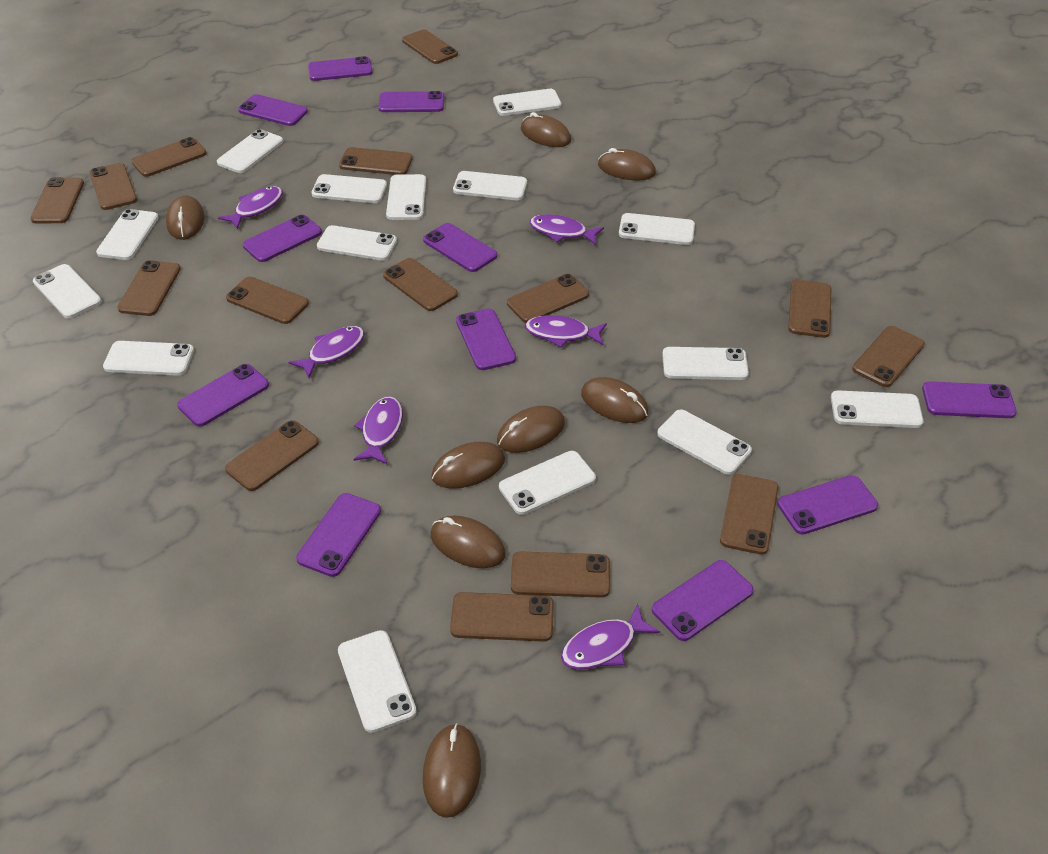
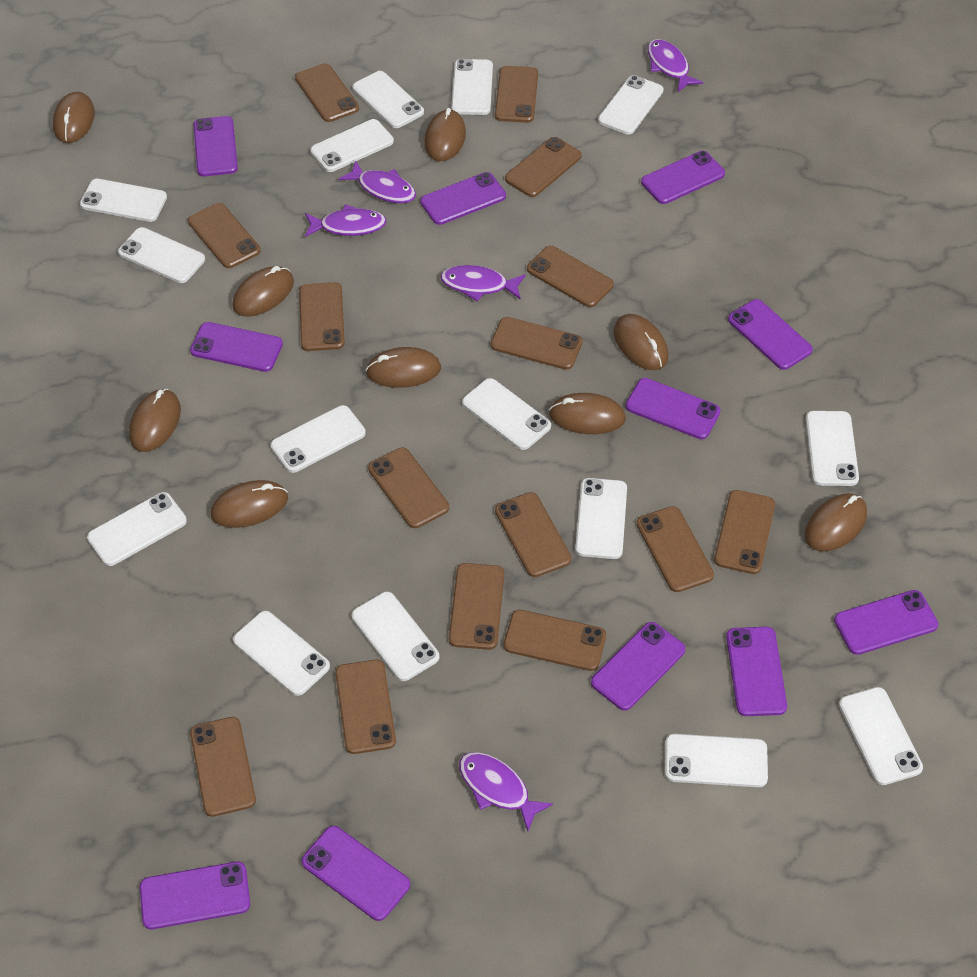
brown mouse: 8 -> 9
purple fish: 6 -> 5

